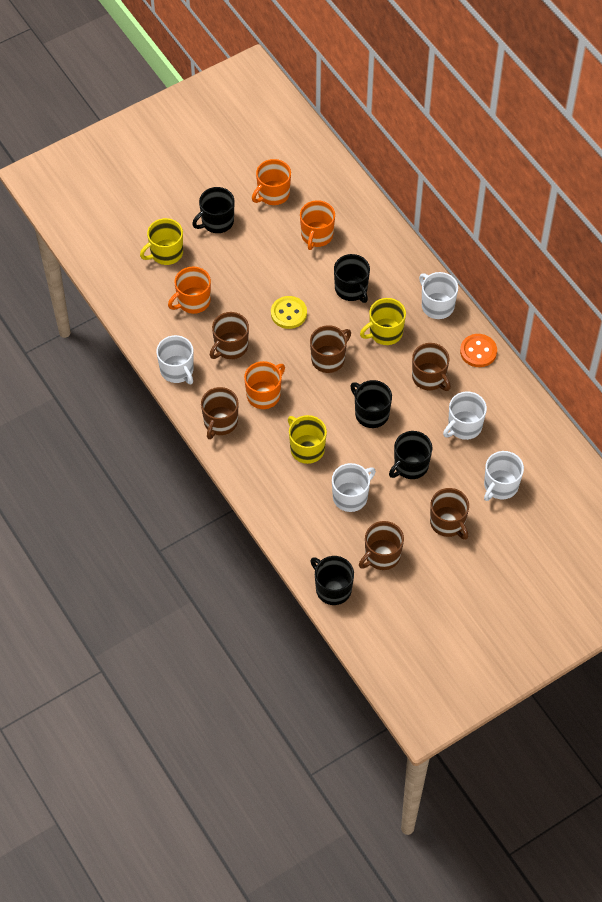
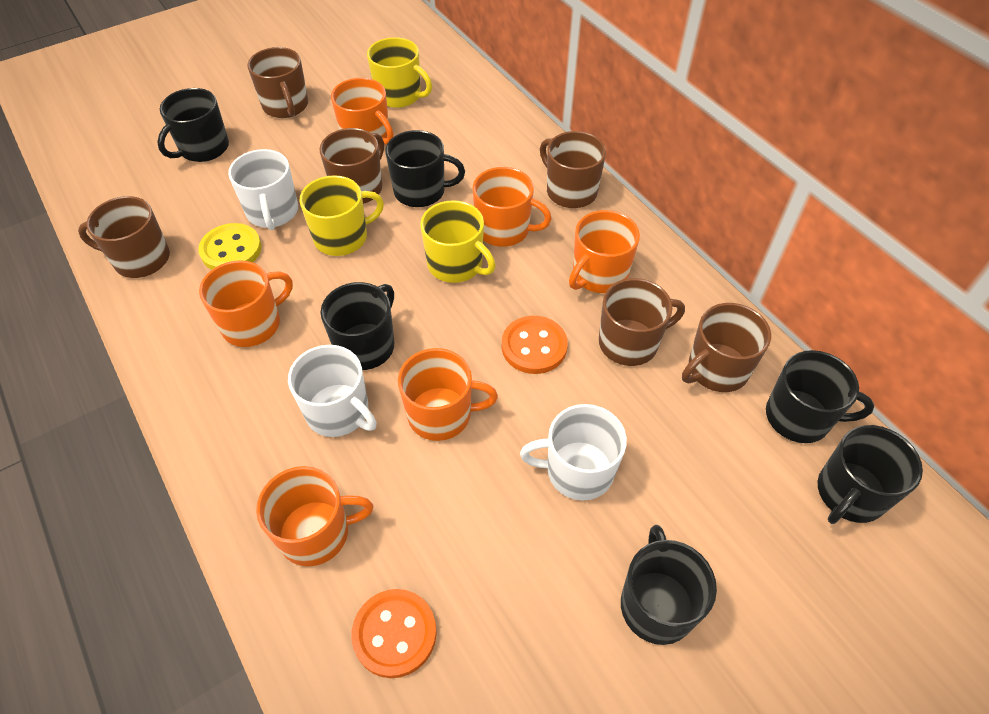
black mug: 5 -> 6
orange button: 1 -> 2
orange mug: 4 -> 6
white mug: 5 -> 3

